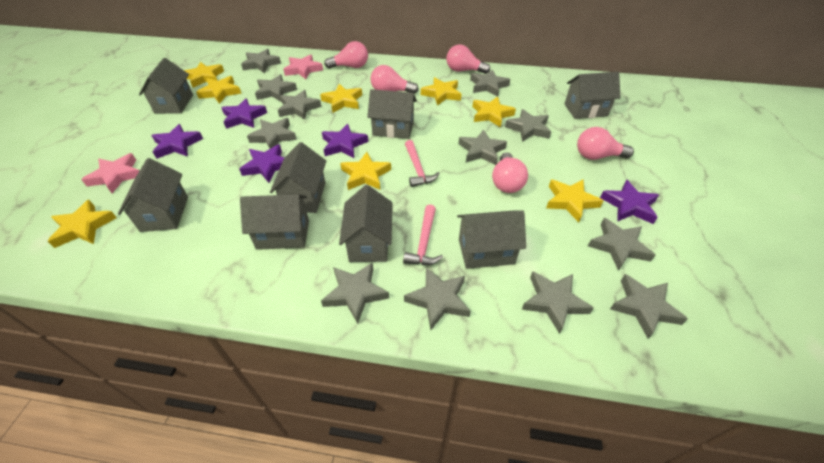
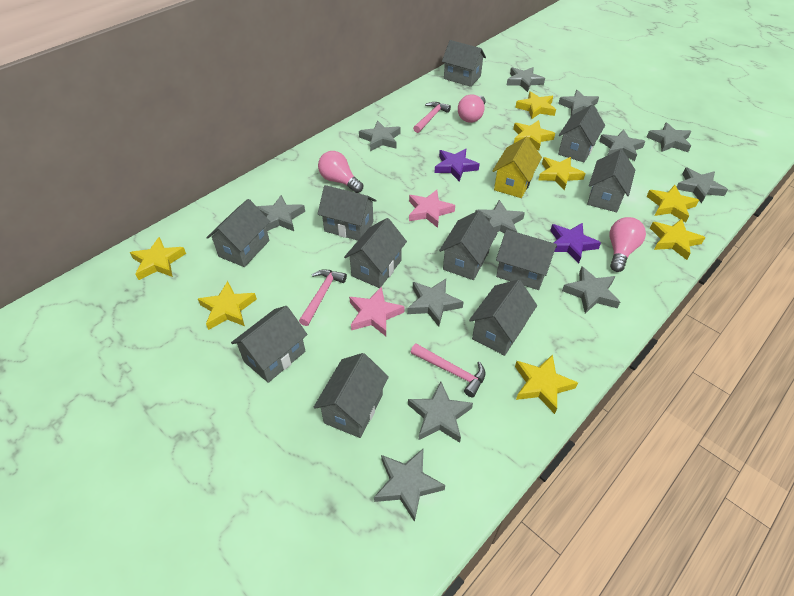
grey house: 8 -> 11
pink hammer: 2 -> 3
pink light bulb: 5 -> 3
purple star: 5 -> 2
yellow house: 0 -> 1

